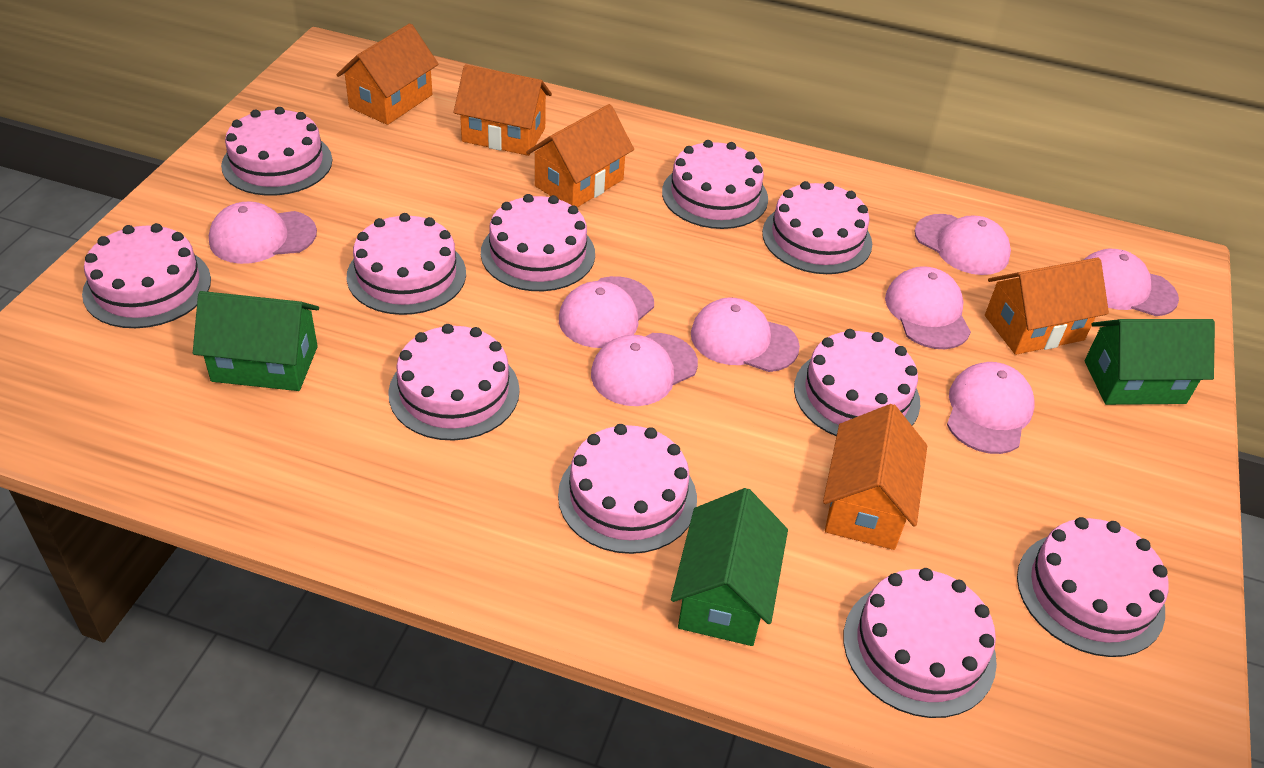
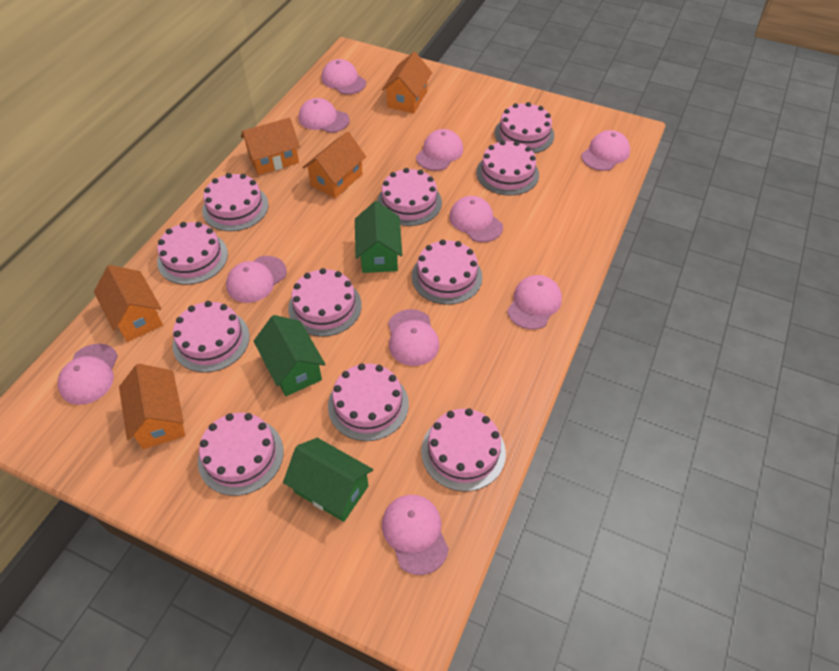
pink cap: 8 -> 10

